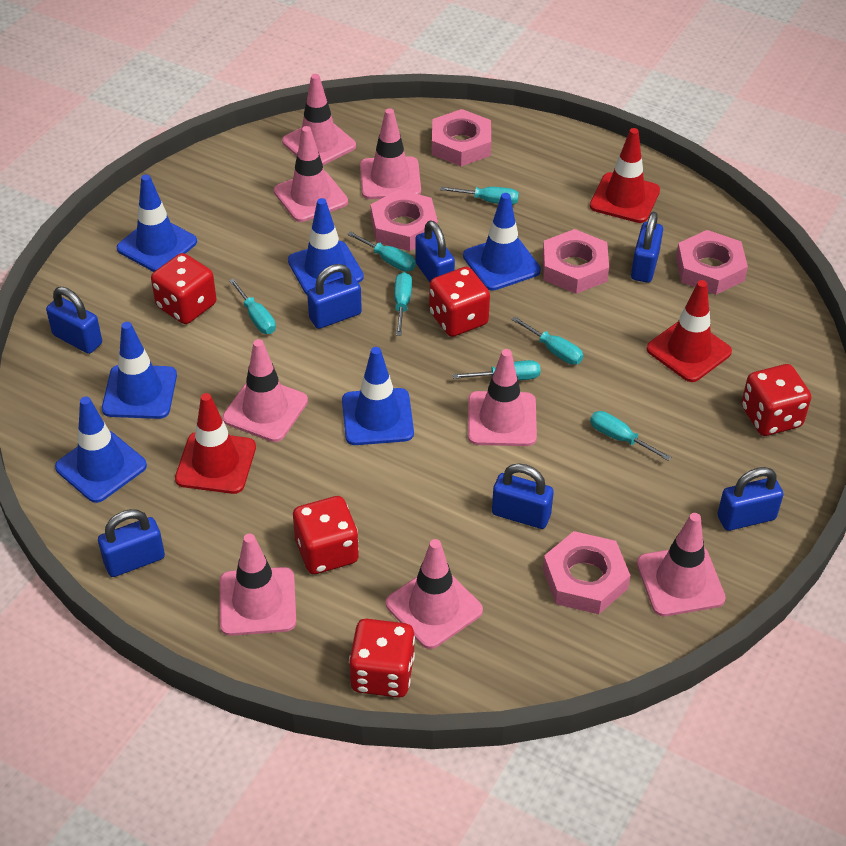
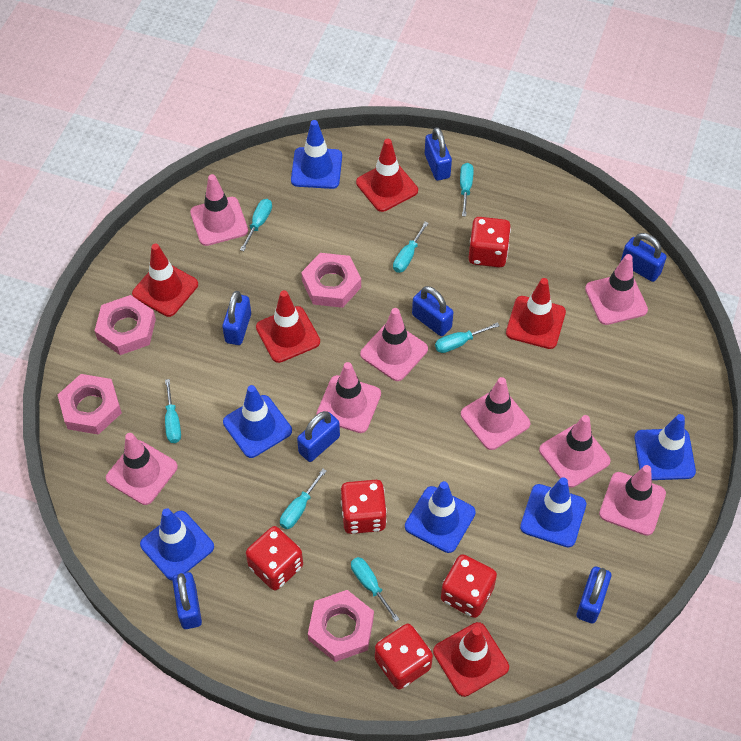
pink nut: 5 -> 4
red traffic cone: 3 -> 5

